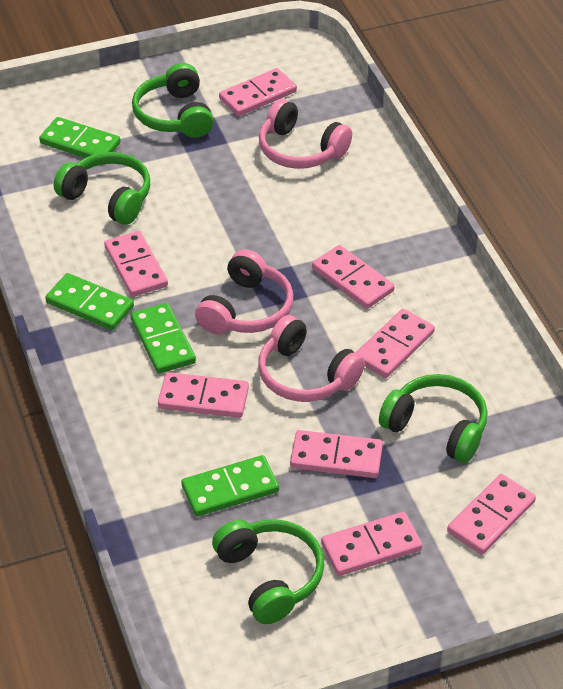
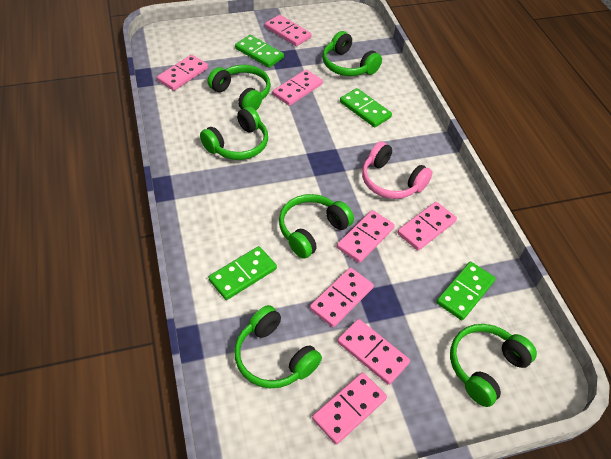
green headphones: 4 -> 6
pink headphones: 3 -> 1

